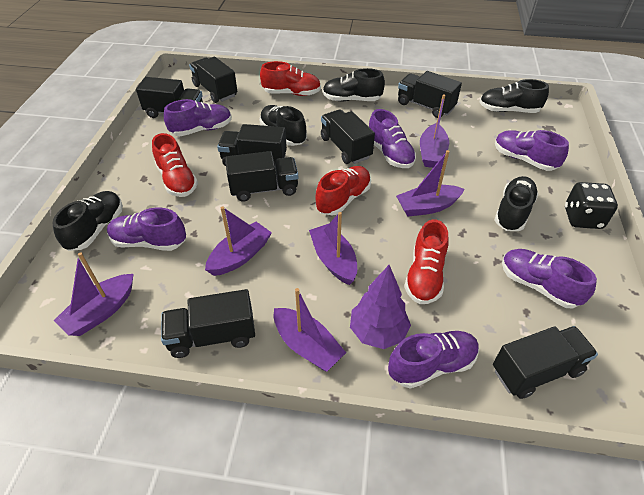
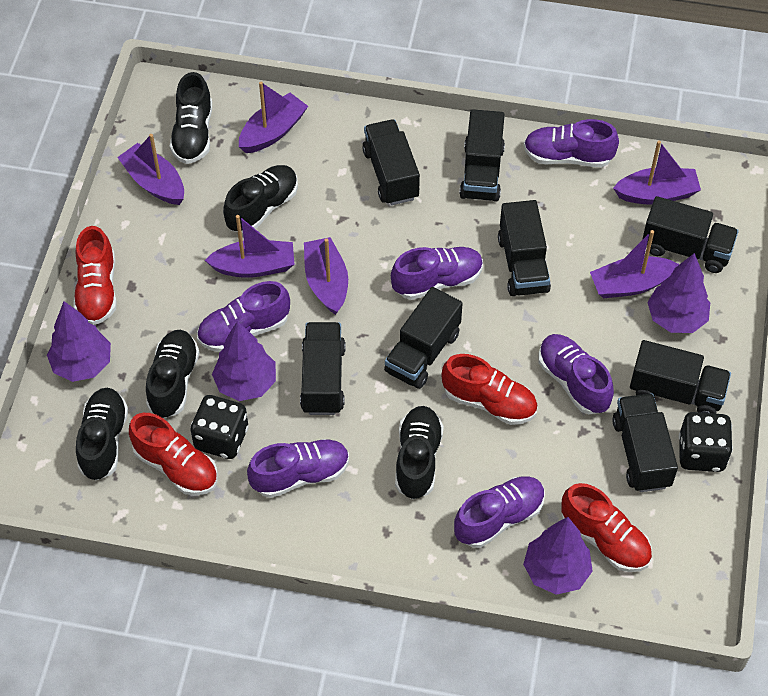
black dice: 1 -> 2
purple tree: 1 -> 4

